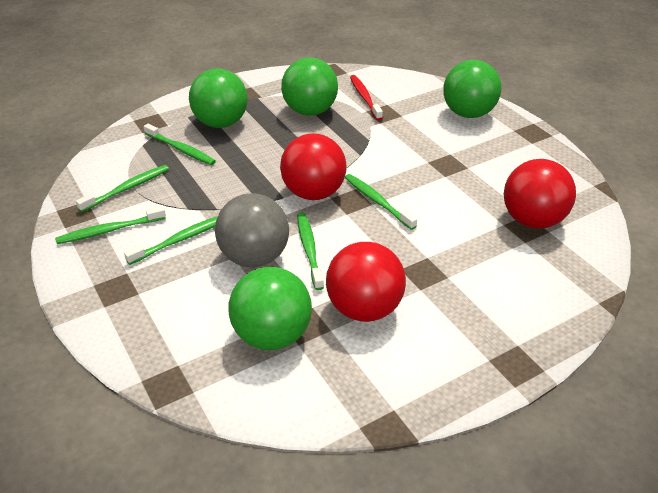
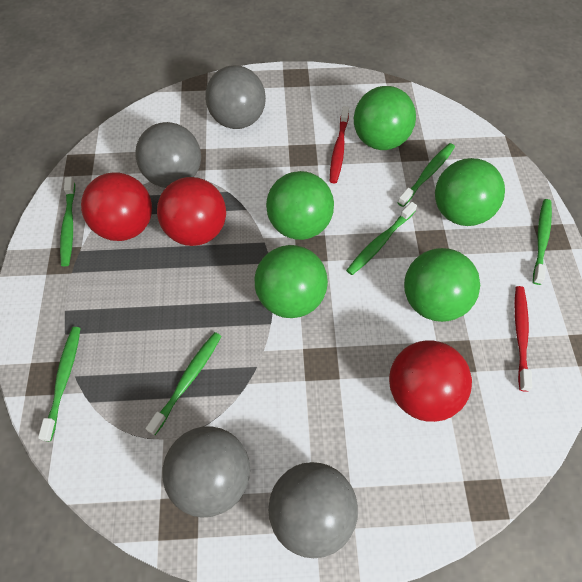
green ball: 4 -> 5
grey ball: 1 -> 4
red toothbrush: 1 -> 2

